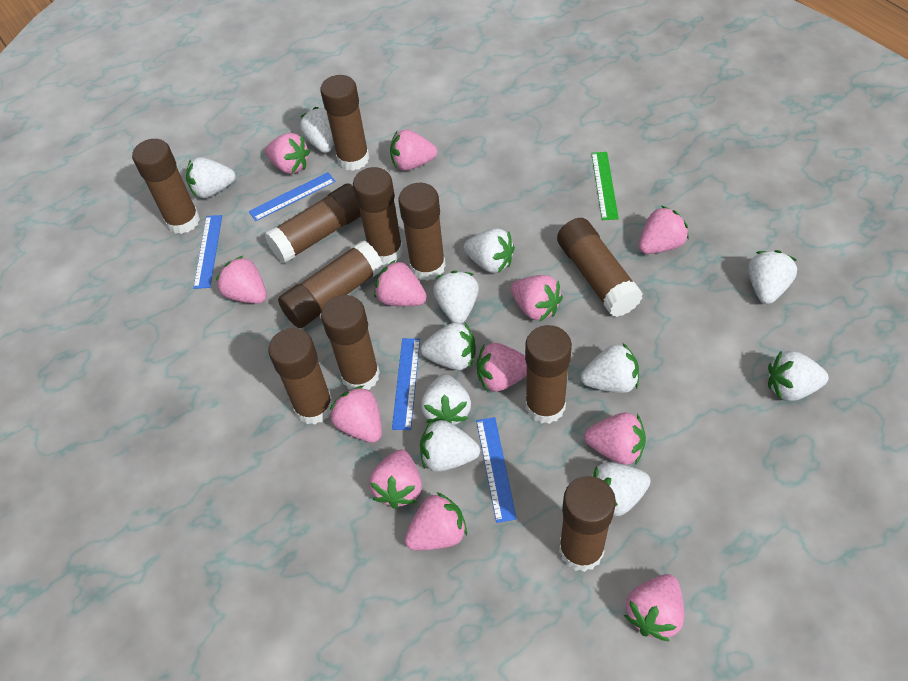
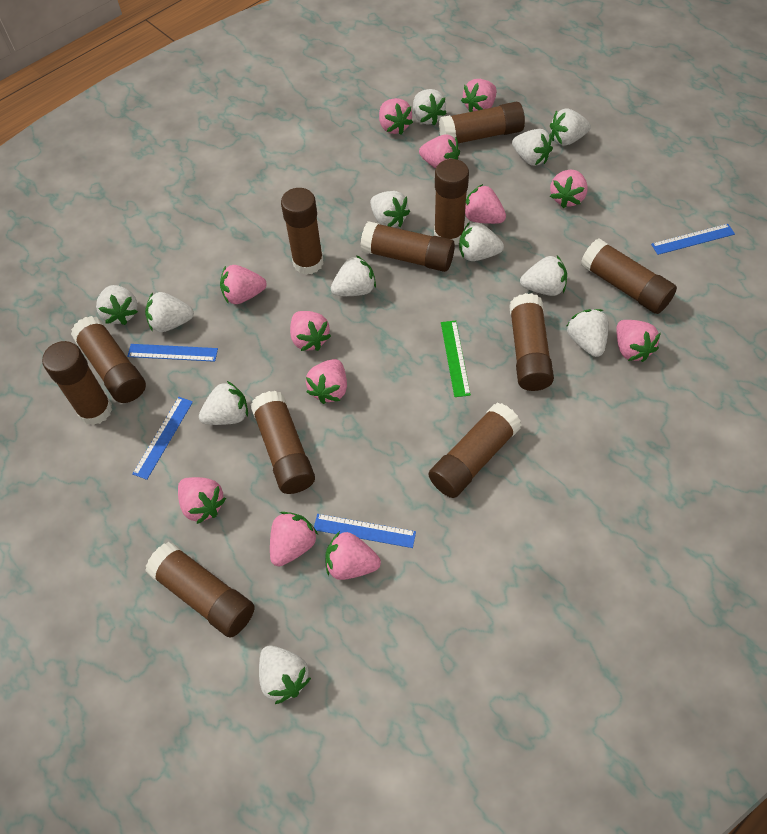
white strawberry: 11 -> 12

